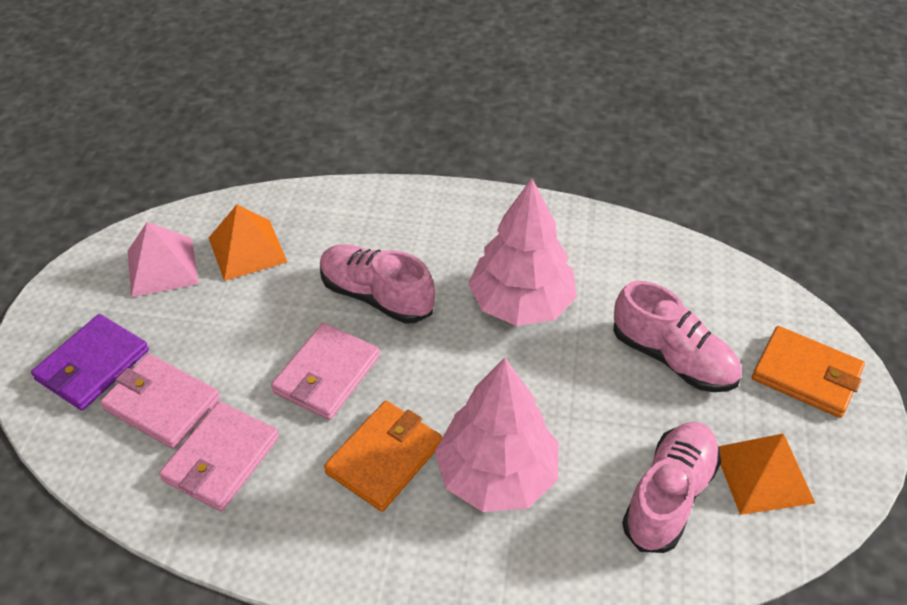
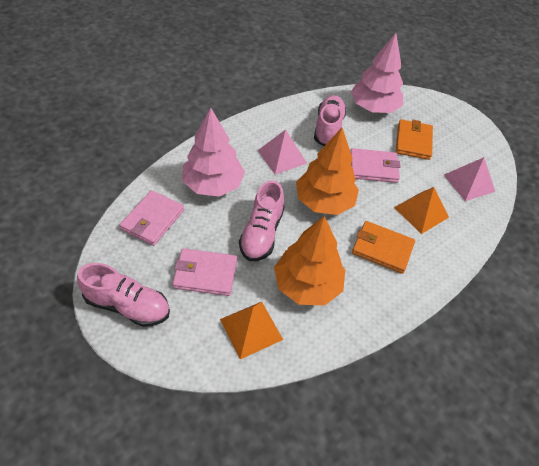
orange tree: 0 -> 2
pink pyramid: 1 -> 2
purple wallet: 1 -> 0

